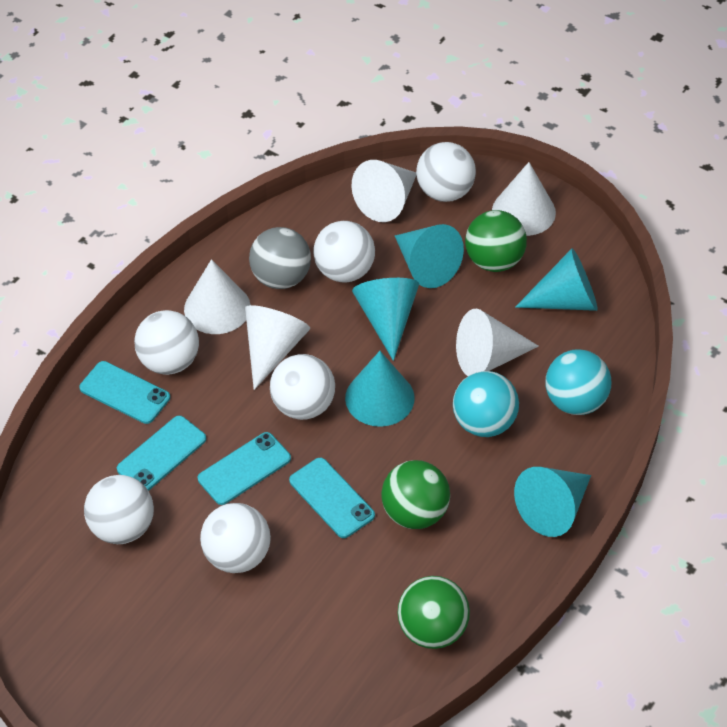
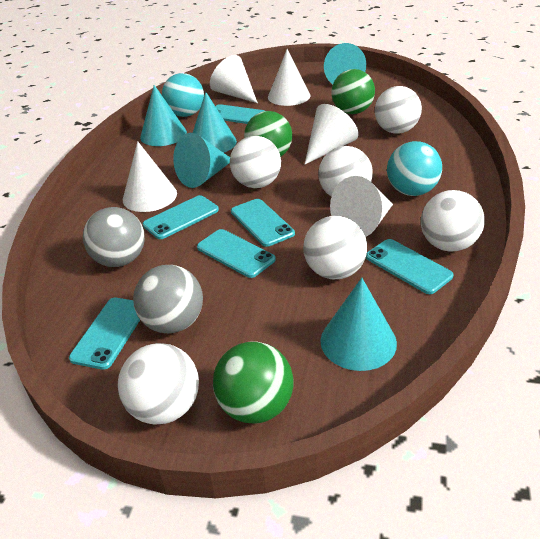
grey ball: 1 -> 2
turquoise phone: 4 -> 6

